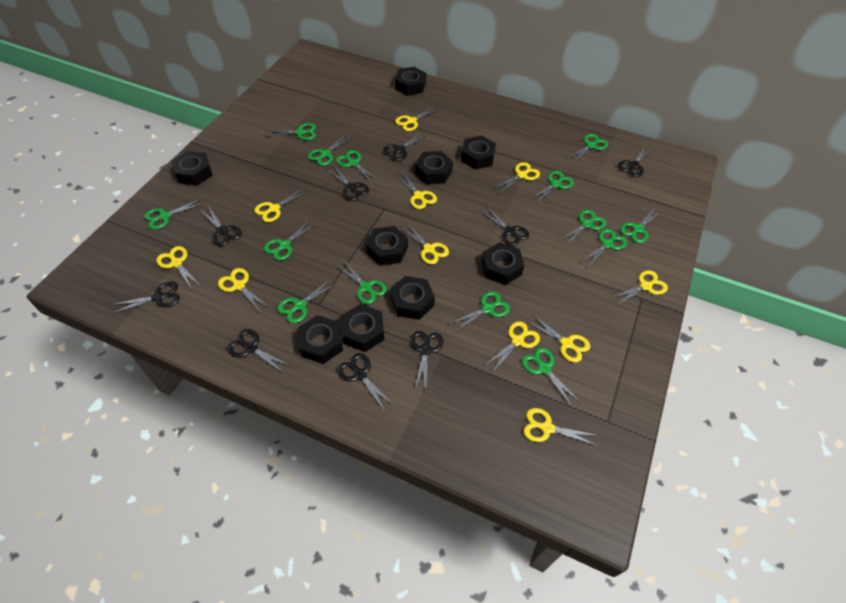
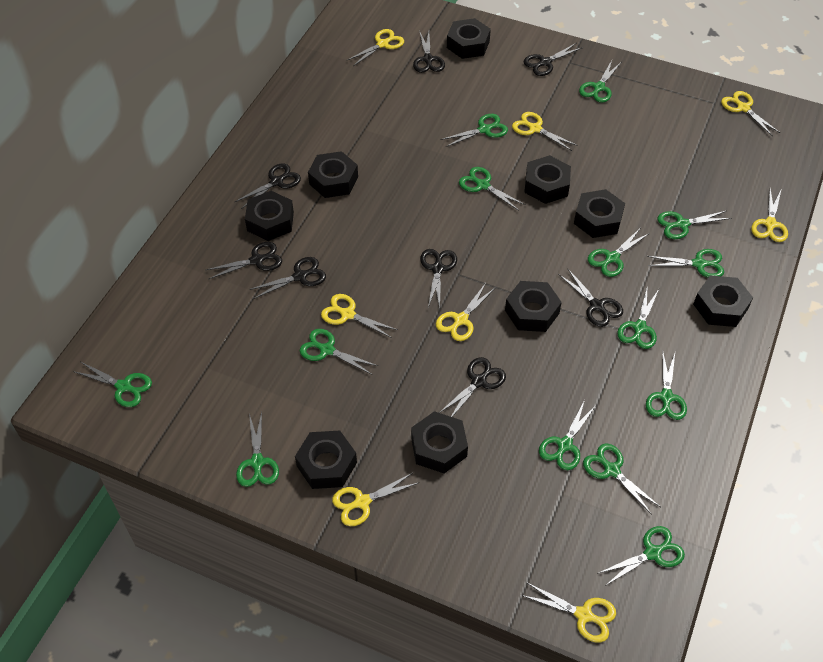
black scissors: 9 -> 8
yellow scissors: 11 -> 8

